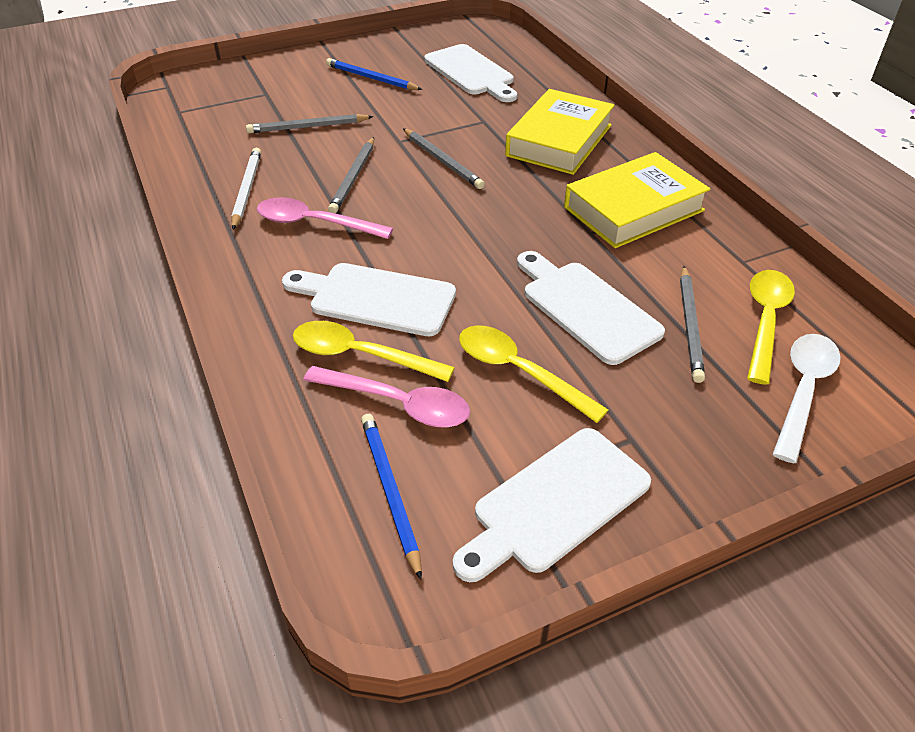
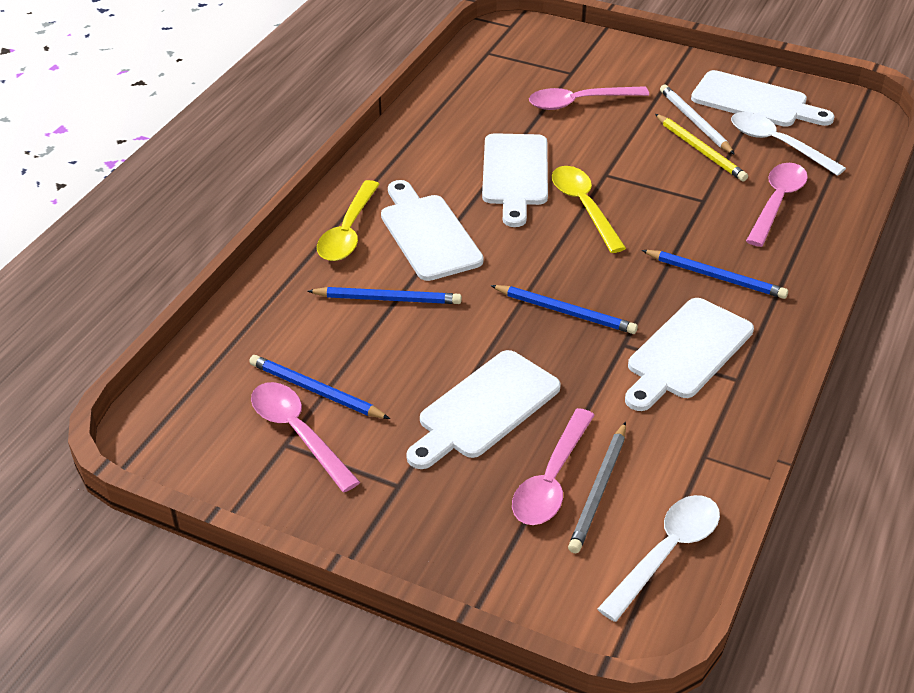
blue pencil: 2 -> 4
grey pencil: 4 -> 1
pink spoon: 2 -> 4
white cutting board: 4 -> 5
white spoon: 1 -> 2
yellow book: 2 -> 0
yellow pencil: 0 -> 1
yellow spoon: 3 -> 2

